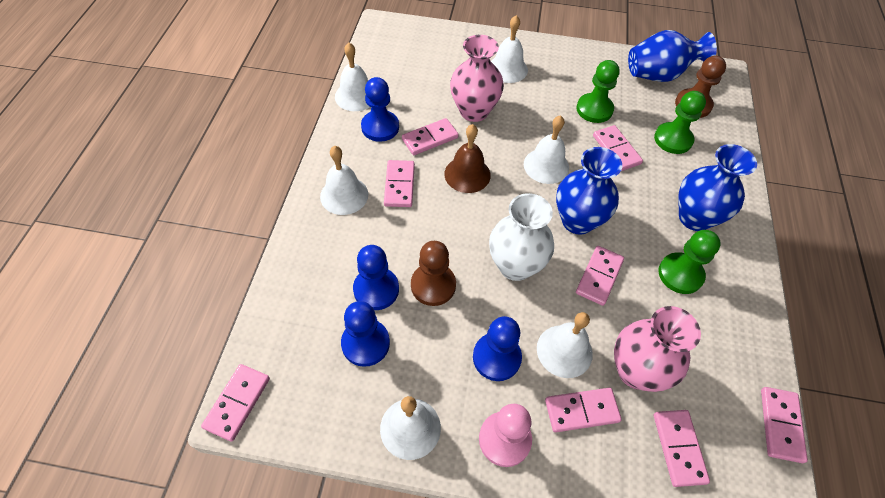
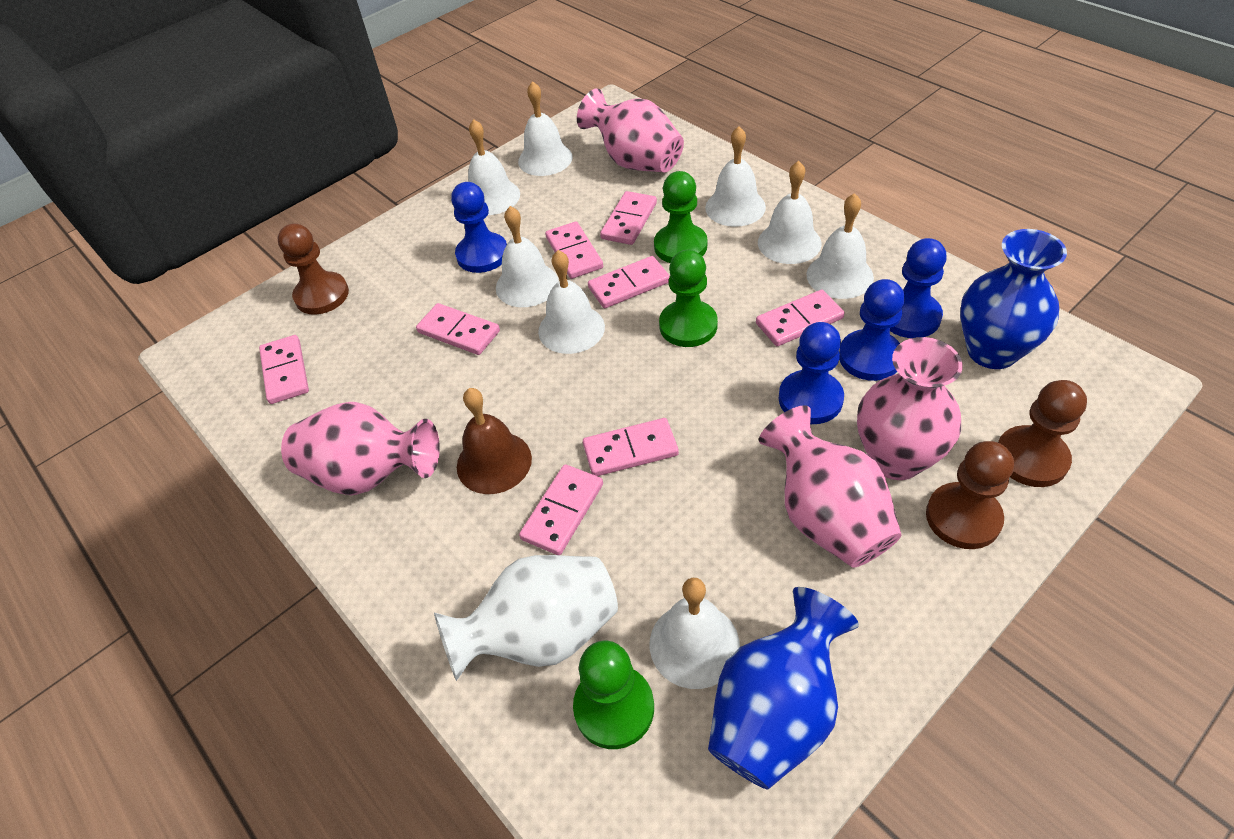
blue vase: 3 -> 2
brown pawn: 2 -> 3
pink pawn: 1 -> 0
pink vase: 2 -> 4
white bell: 6 -> 8

